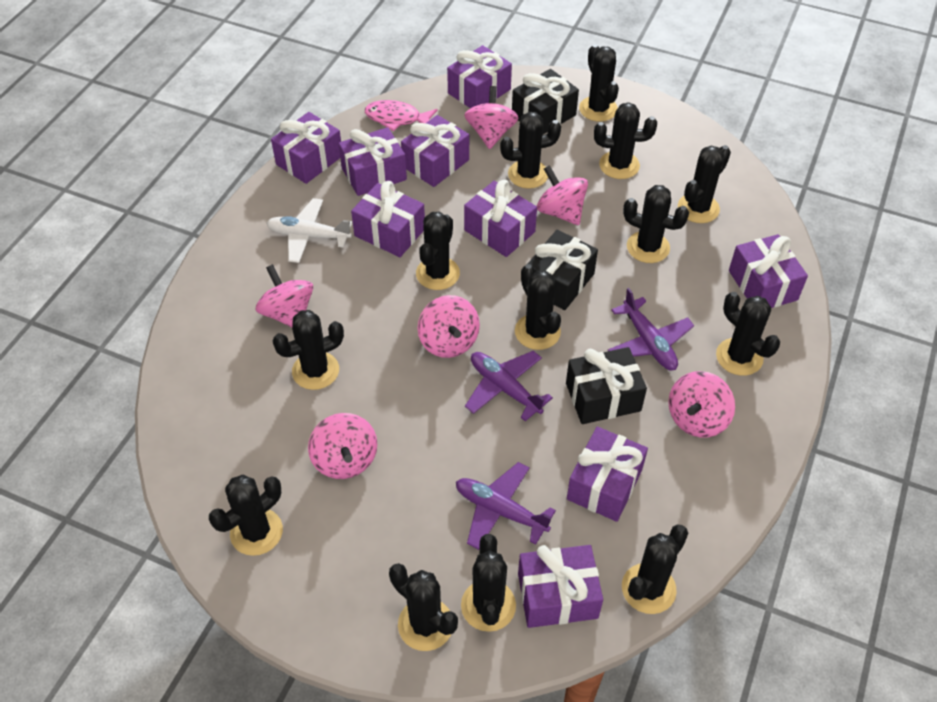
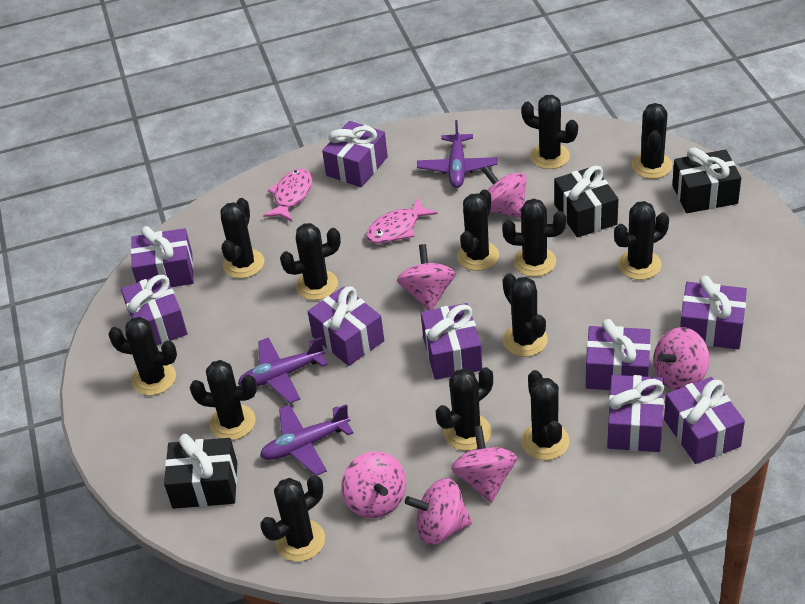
pink fish: 1 -> 2
white plane: 1 -> 0

